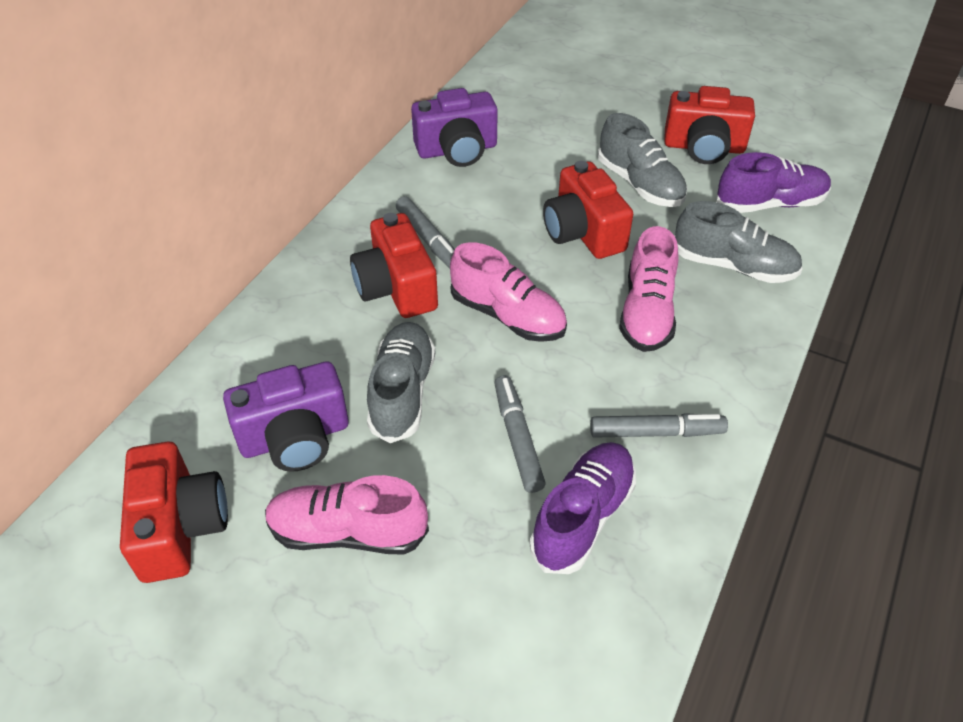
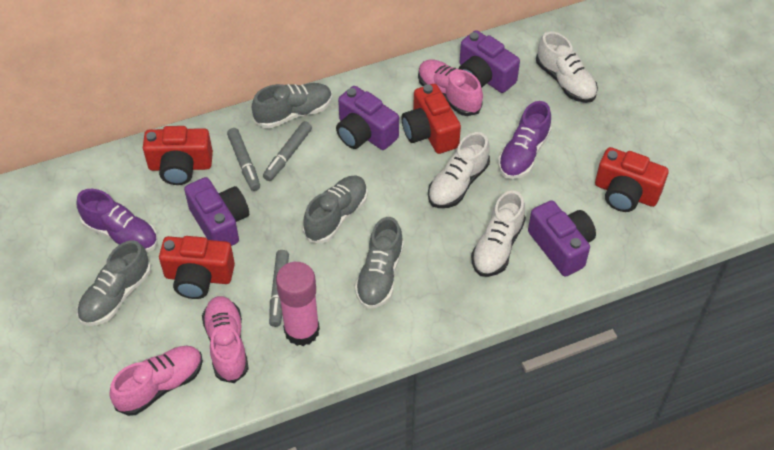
grey shoe: 3 -> 4
pink glue stick: 0 -> 1
purple camera: 2 -> 4
white shoe: 0 -> 3

